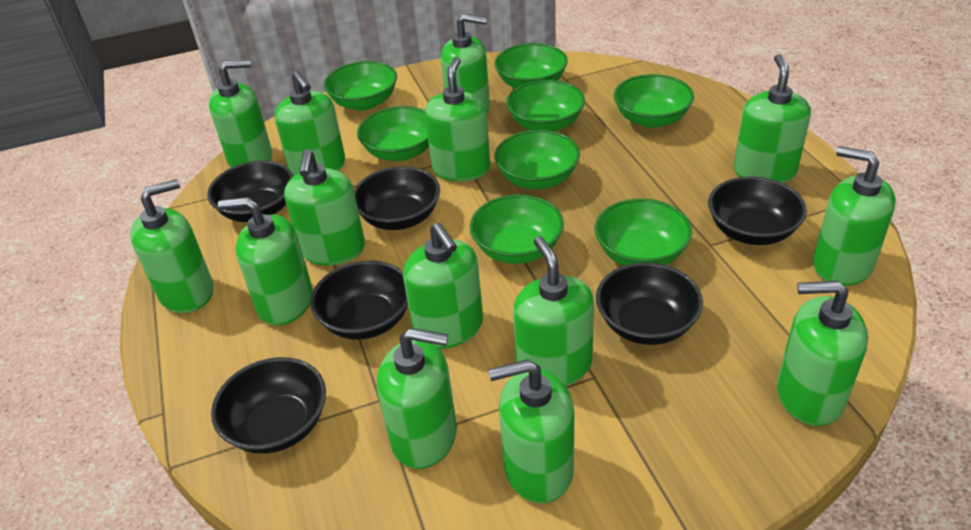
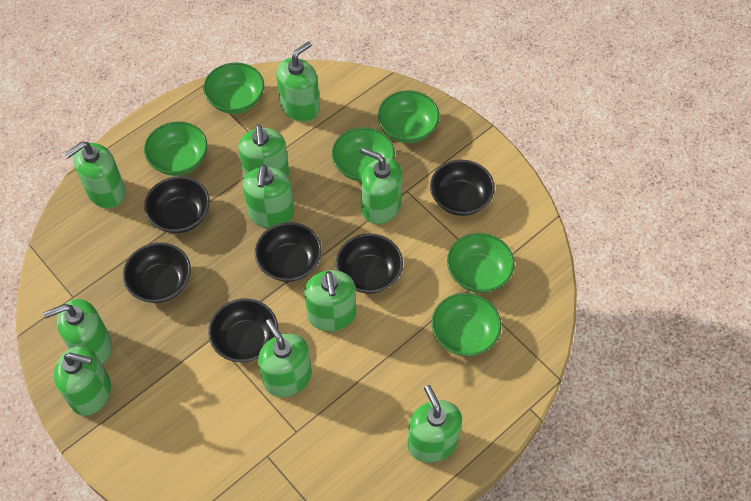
green bowl: 8 -> 6
green soap dispenser: 14 -> 10

